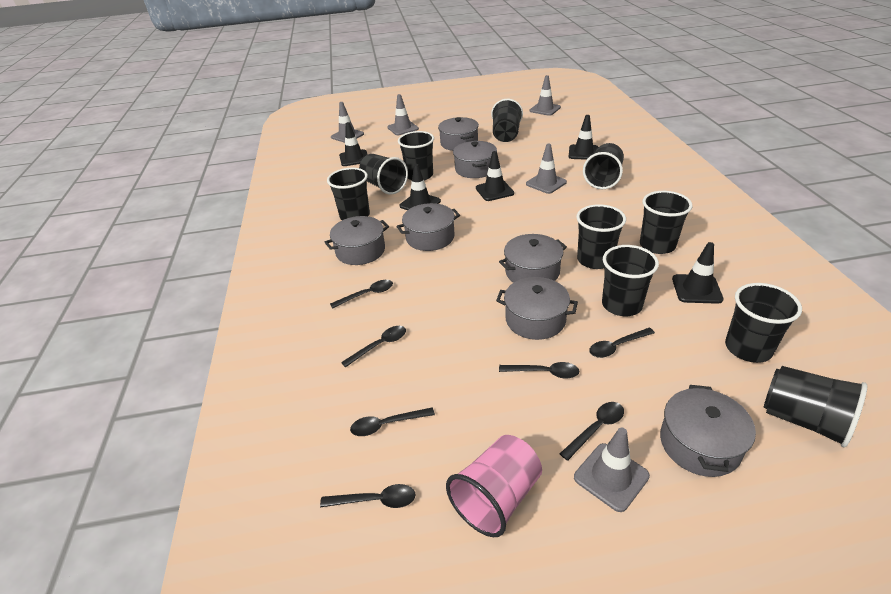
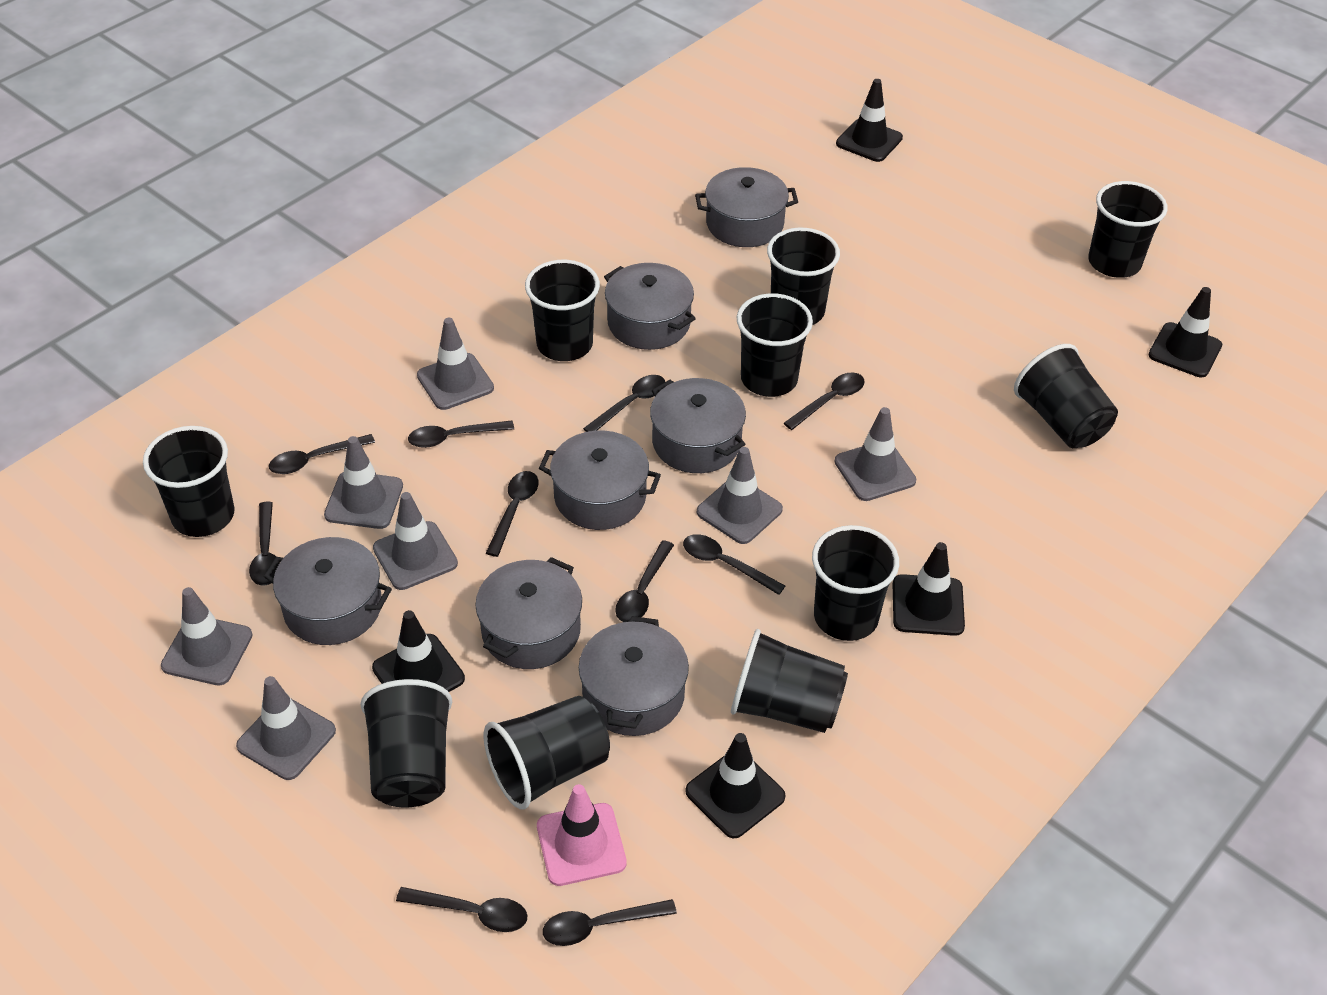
black spoon: 7 -> 10
grey traffic cone: 5 -> 7
pink cup: 1 -> 0
pink traffic cone: 0 -> 1

